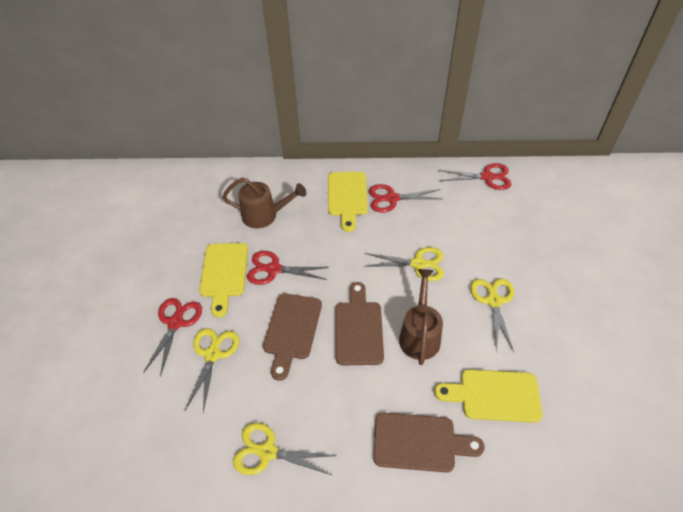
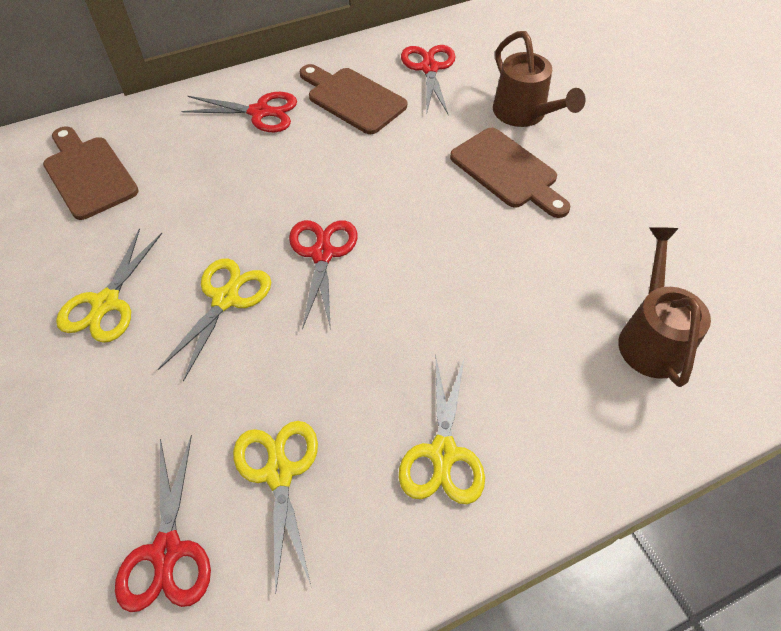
yellow cutting board: 3 -> 0

